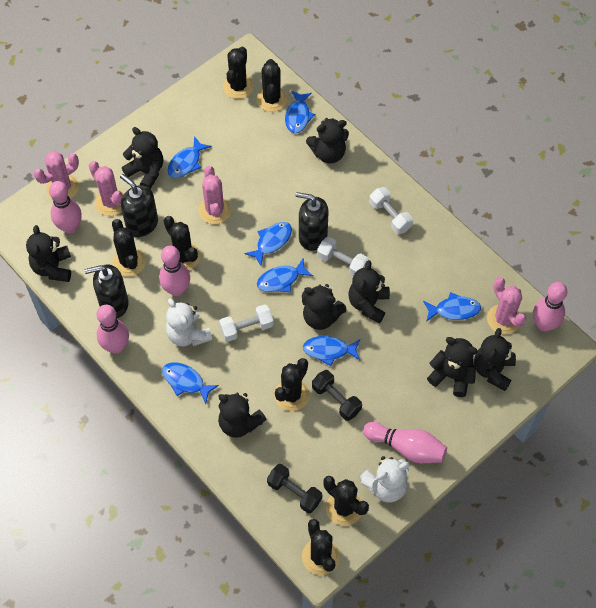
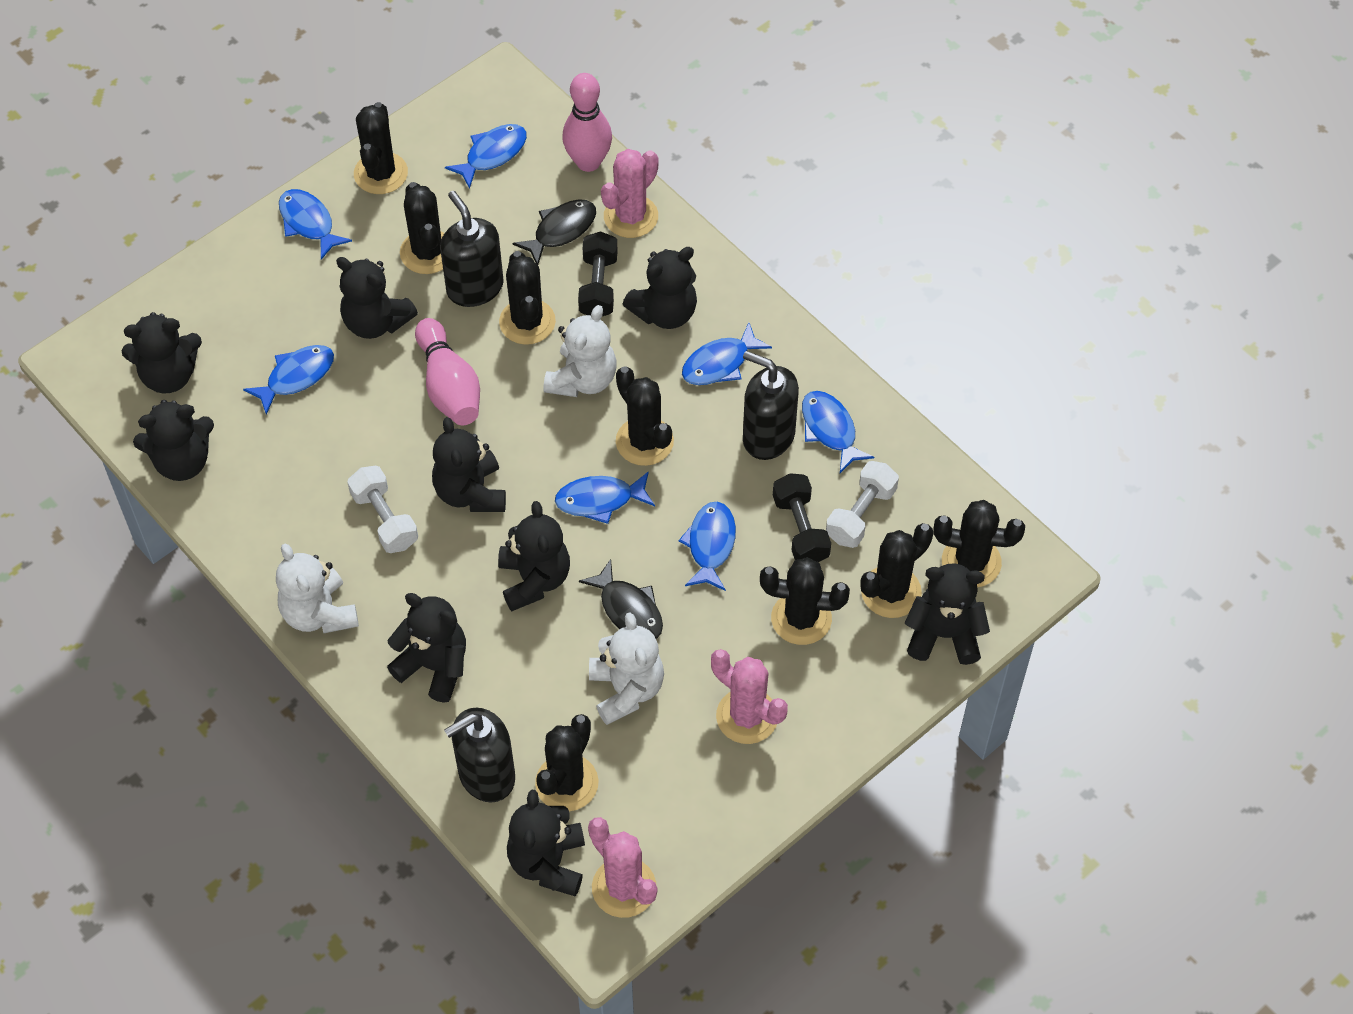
black cactus: 7 -> 8
black fish: 0 -> 2
black teddy bear: 8 -> 9
pink bowling pin: 5 -> 2
pink cactus: 4 -> 3
white dumbbell: 3 -> 2
white teddy bear: 2 -> 3

